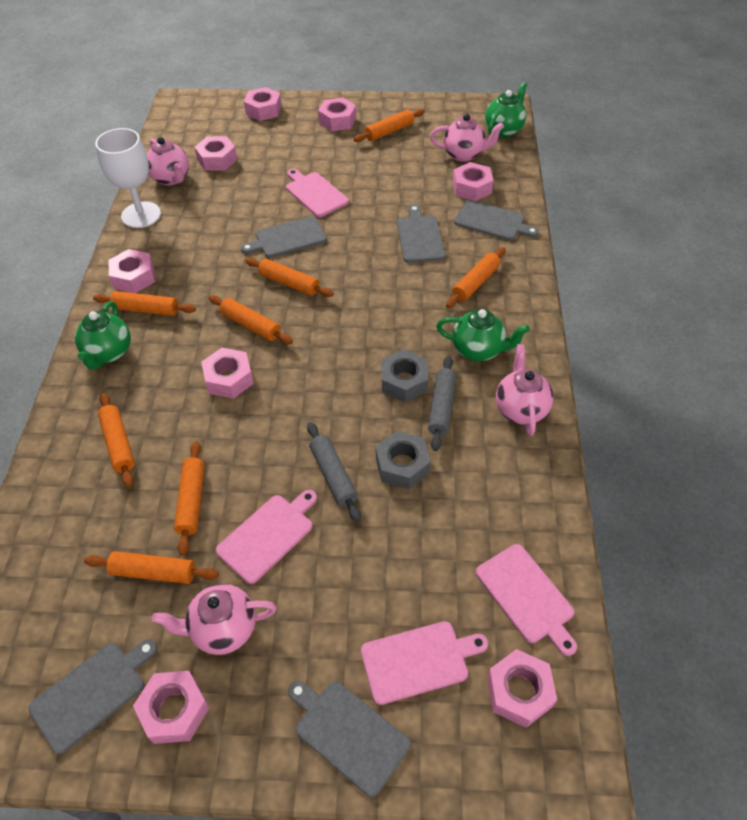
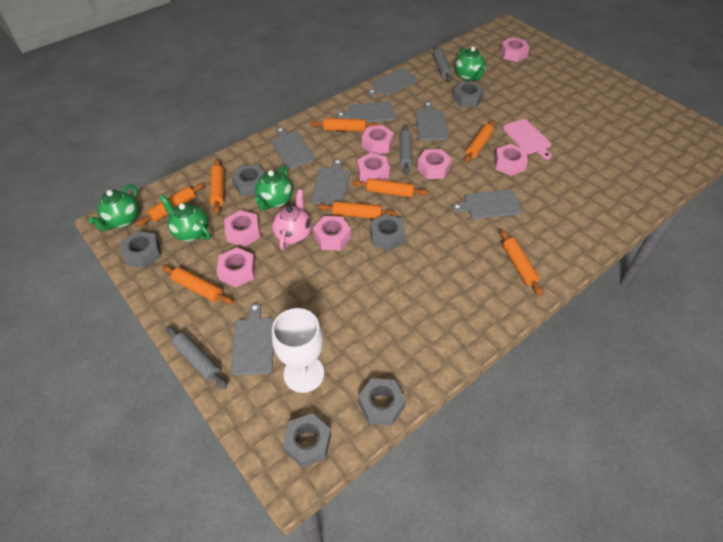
green teapot: 3 -> 4
grey cutting board: 5 -> 7
grey nut: 2 -> 6
grey rolling pin: 2 -> 3
pink cutting board: 4 -> 1
pink teapot: 4 -> 1

